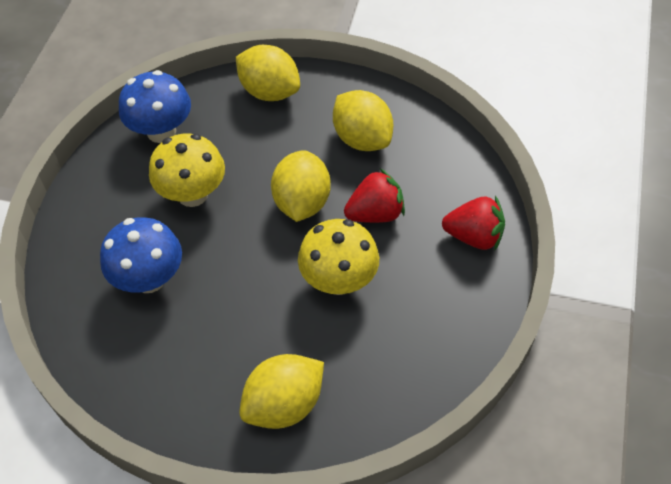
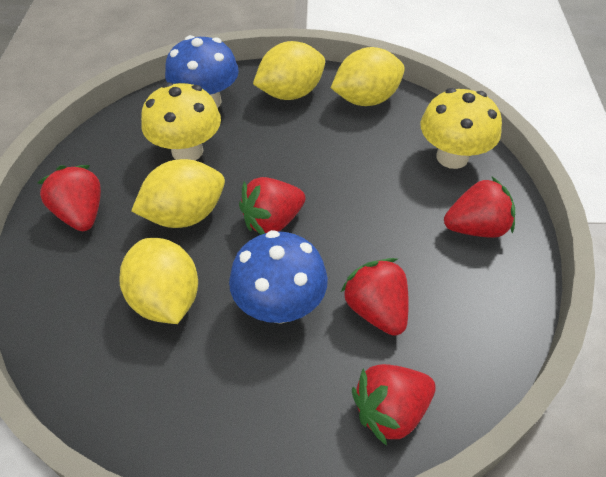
red strawberry: 2 -> 5

